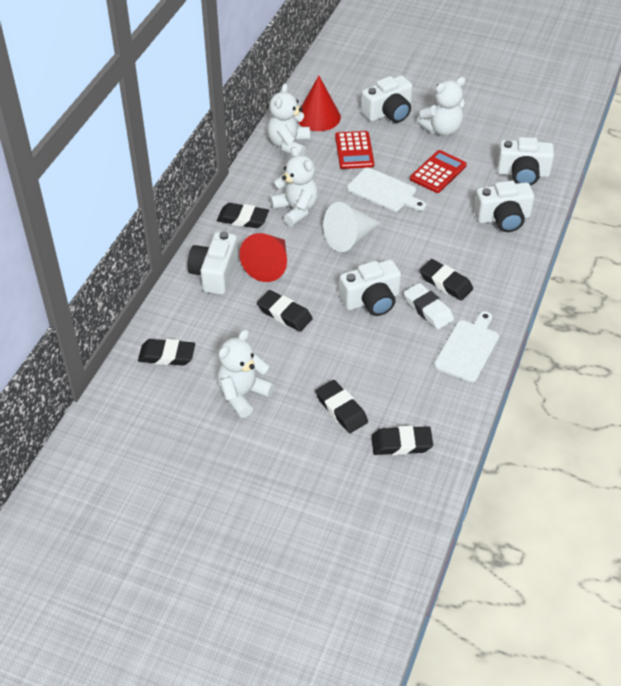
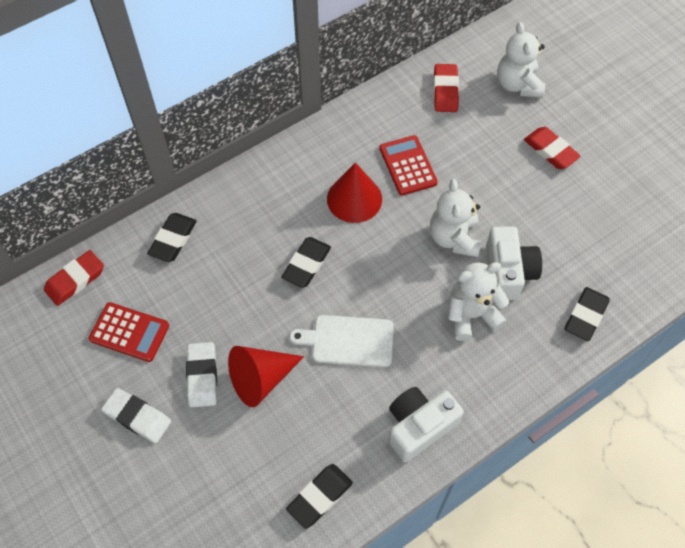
black eraser: 6 -> 4
red eraser: 0 -> 3
white camera: 5 -> 2
white cone: 1 -> 0
white cutting board: 2 -> 1
white eraser: 1 -> 2
white teddy bear: 4 -> 3

